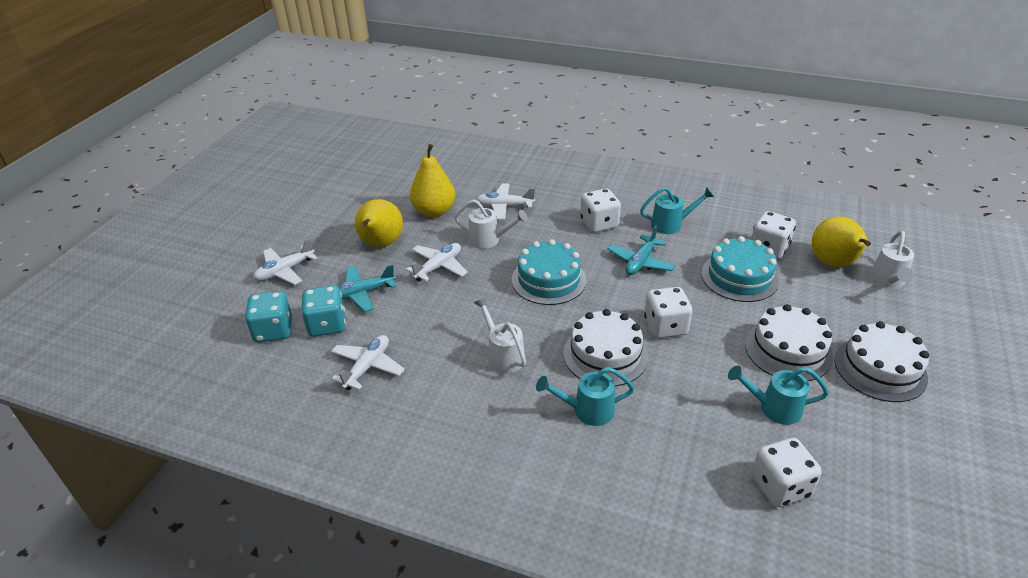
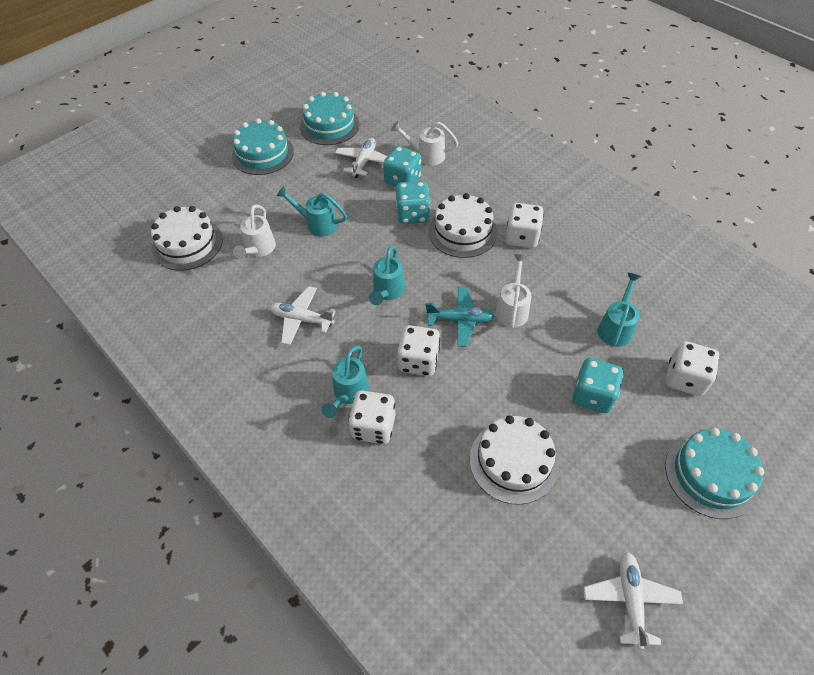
turquoise cake: 2 -> 3
turquoise dice: 2 -> 3
turquoise plane: 2 -> 1
turquoise watering can: 3 -> 4
white plane: 4 -> 3
yellow pear: 3 -> 0

